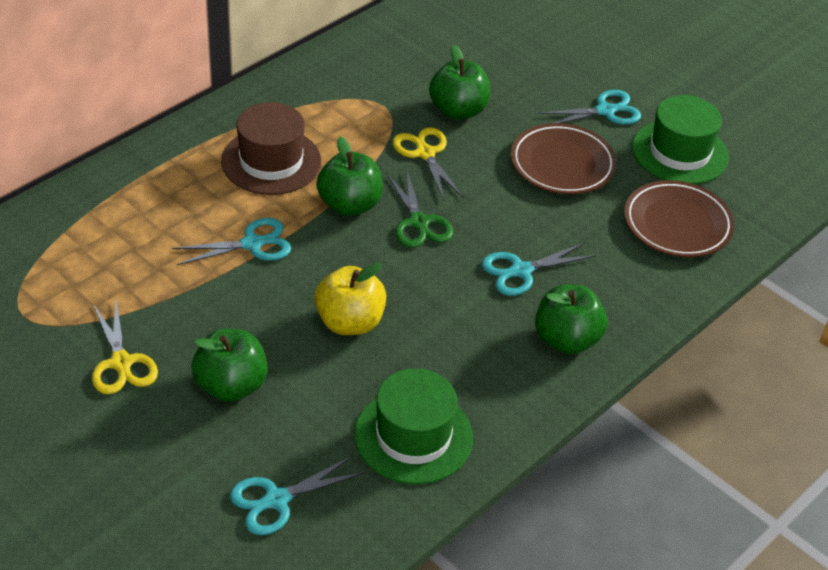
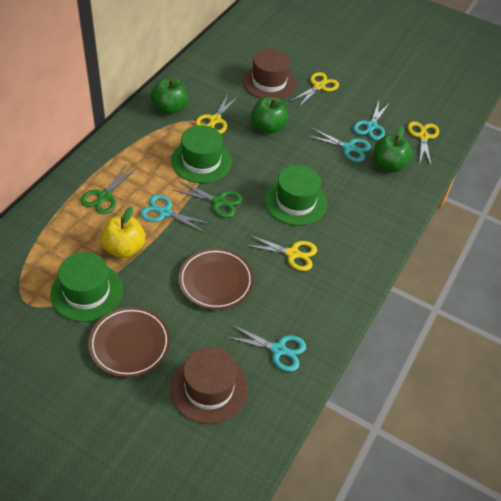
brown hat: 1 -> 2
green apple: 4 -> 3
green hat: 2 -> 3
green scissors: 1 -> 2
yellow scissors: 2 -> 4

